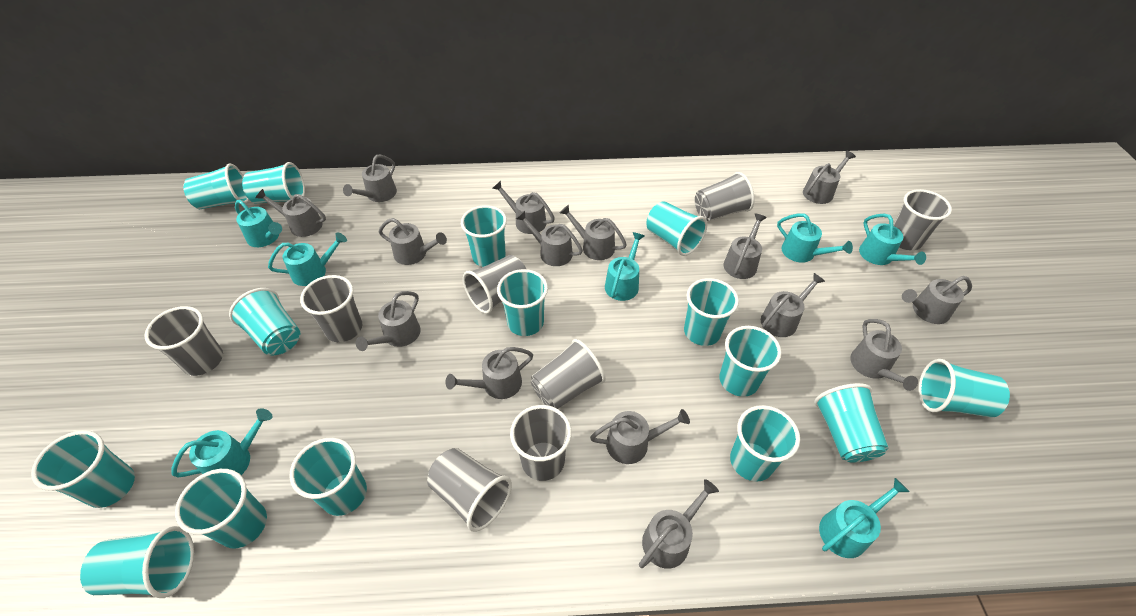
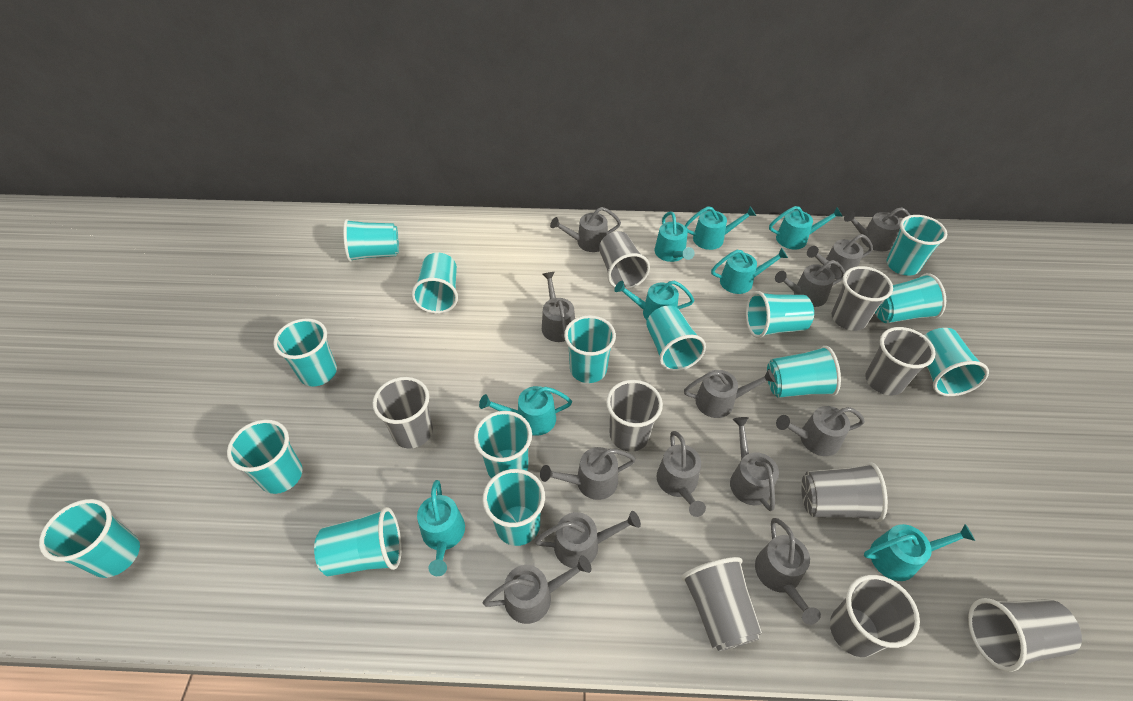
grey cup: 8 -> 9
grey watering can: 15 -> 13
turquoise watering can: 7 -> 8

